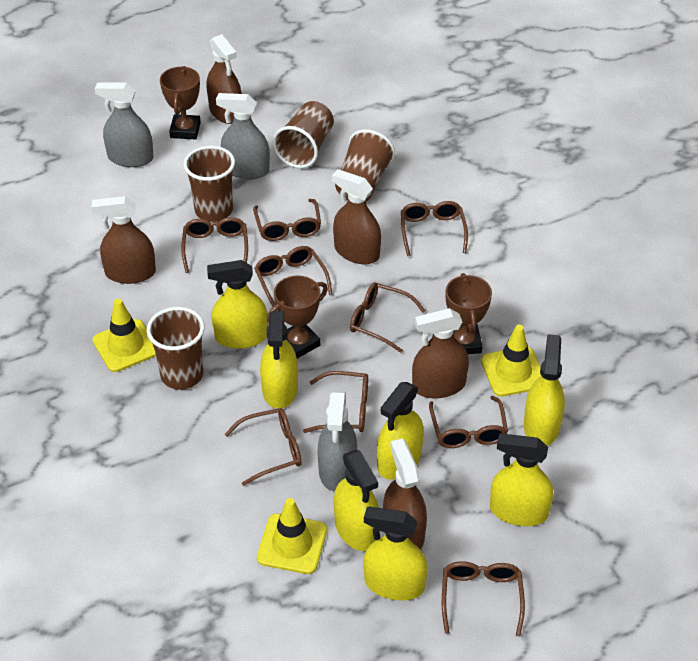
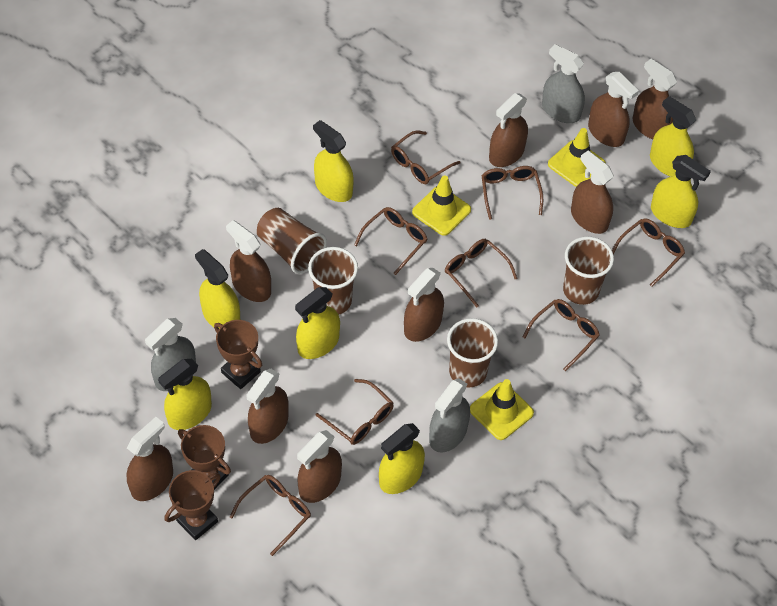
brown glasses: 9 -> 8
brown spray bottle: 5 -> 9

